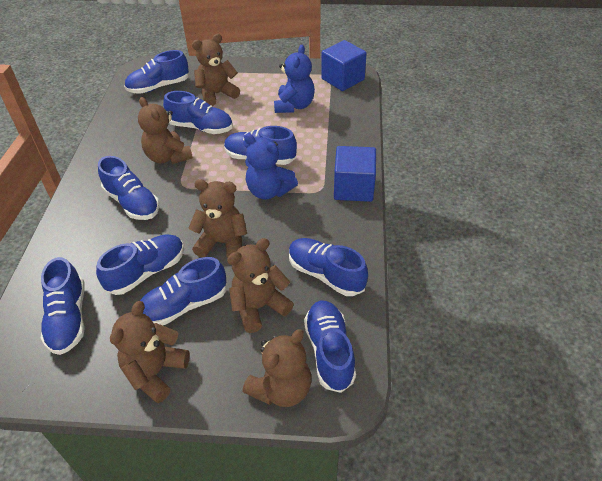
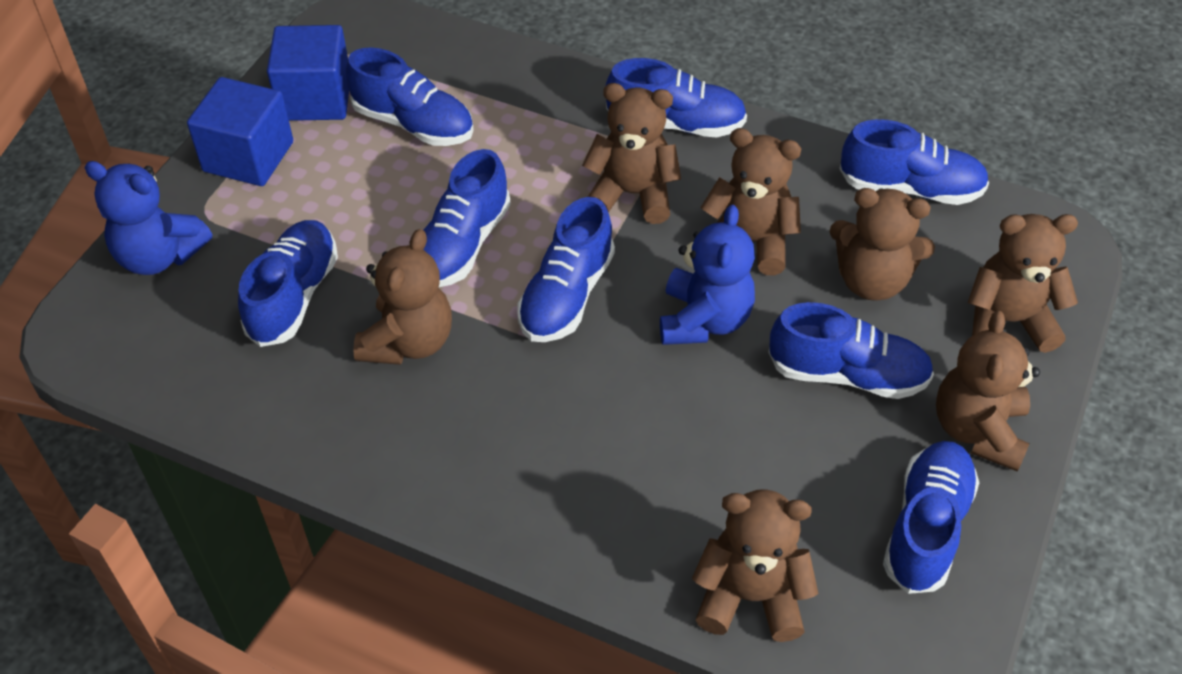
blue shoe: 9 -> 8
brown teddy bear: 6 -> 7

